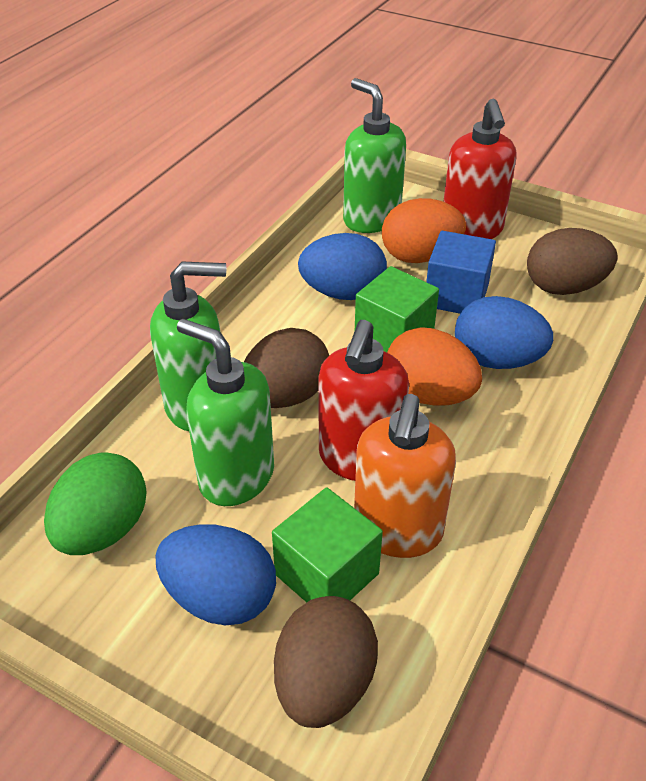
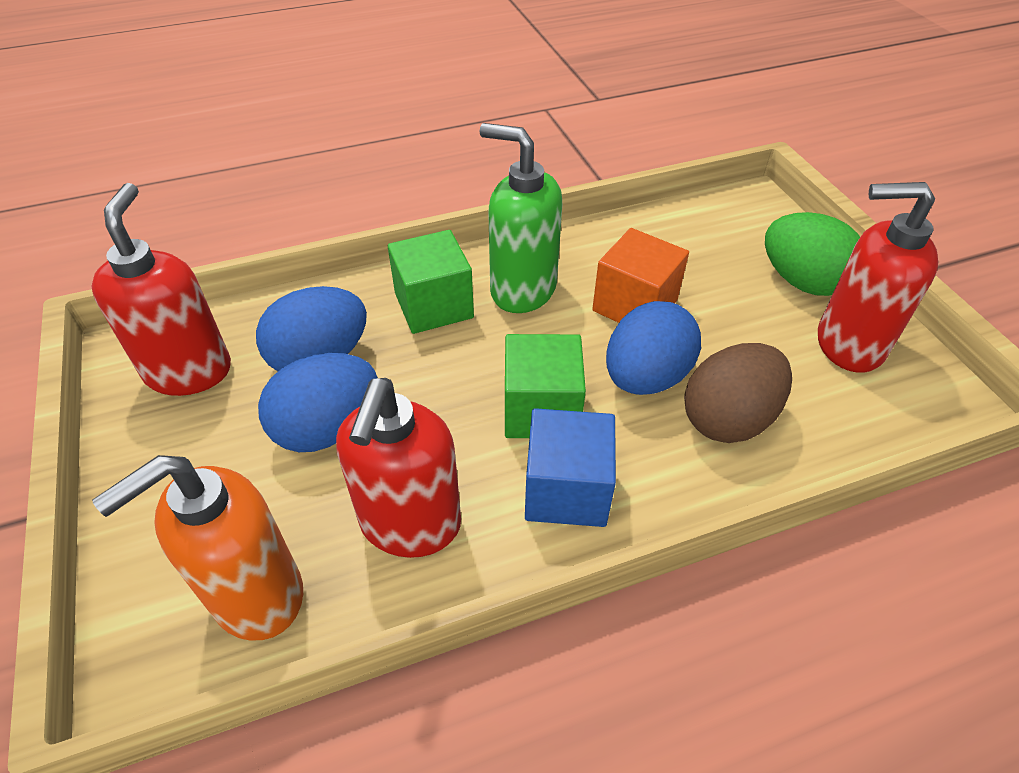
brown egg: 3 -> 1
green soap dispenser: 3 -> 1
orange cube: 0 -> 1
orange egg: 2 -> 0
red soap dispenser: 2 -> 3

